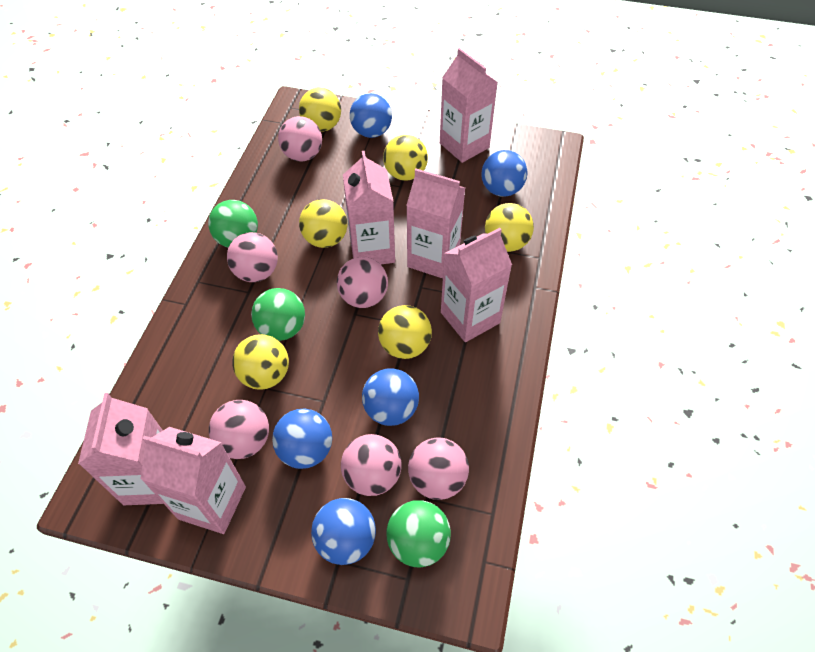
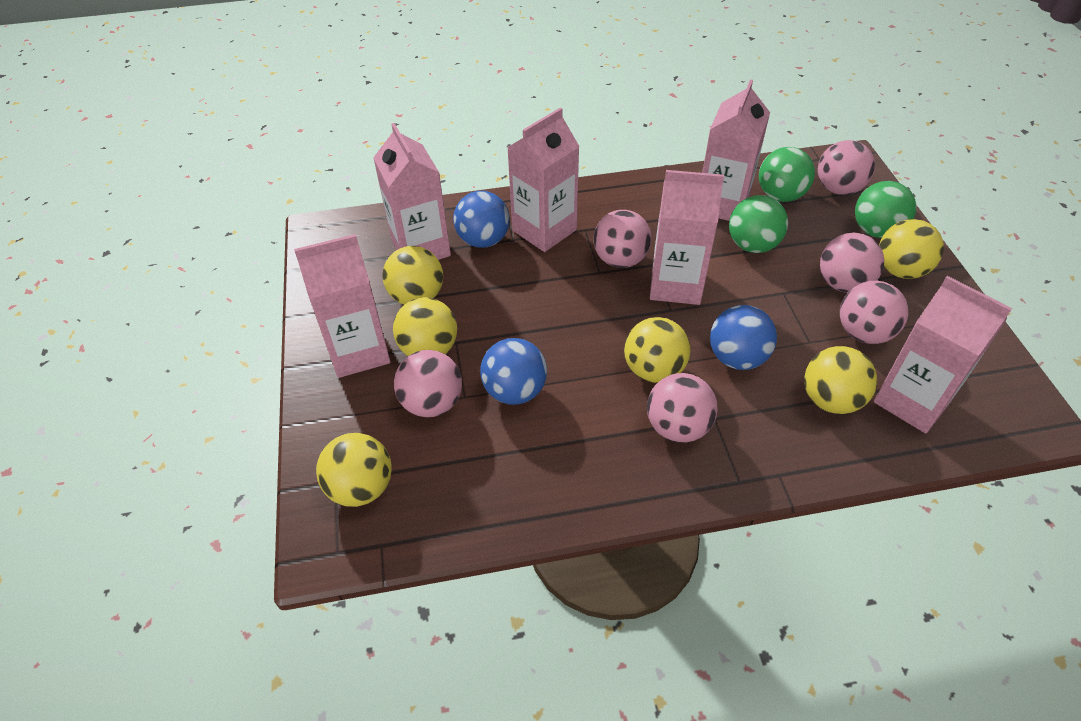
blue ball: 5 -> 3

